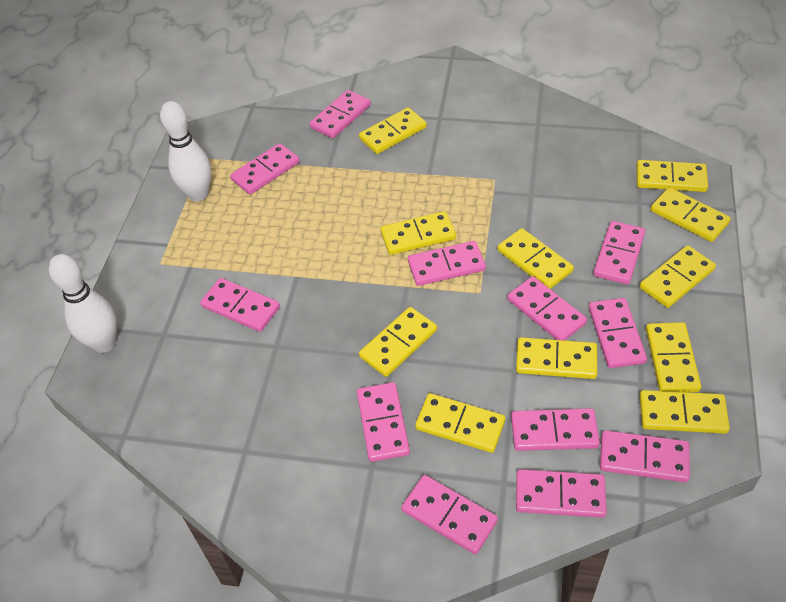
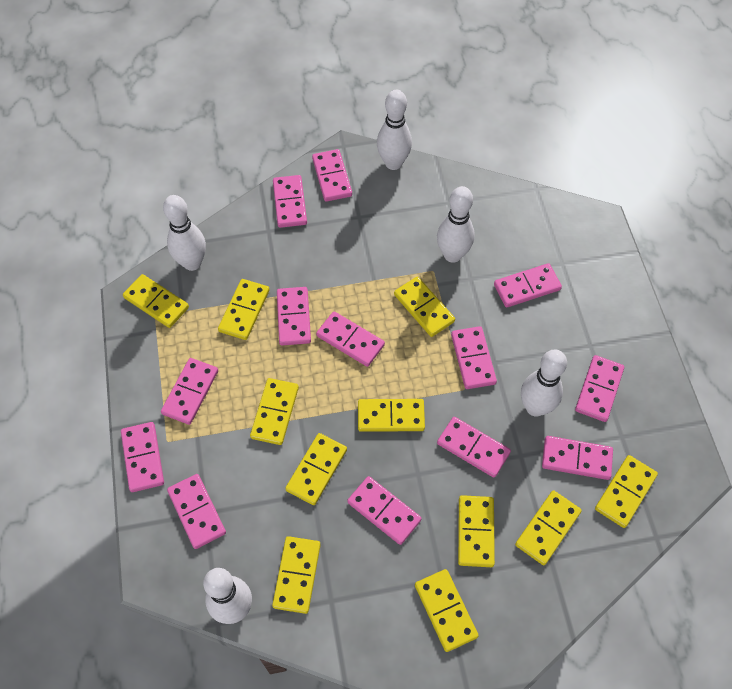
pink domino: 12 -> 13
white bowling pin: 2 -> 5

